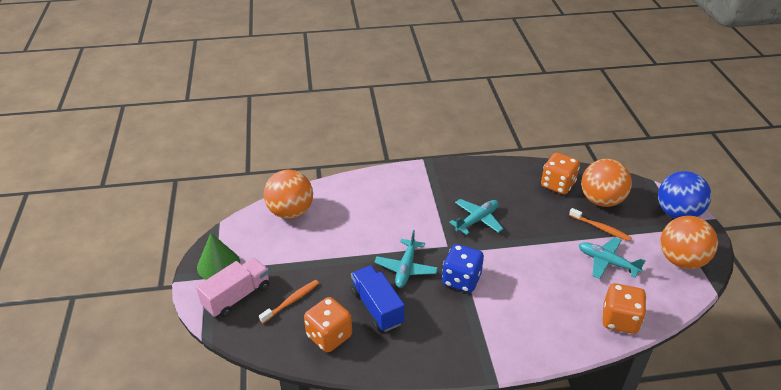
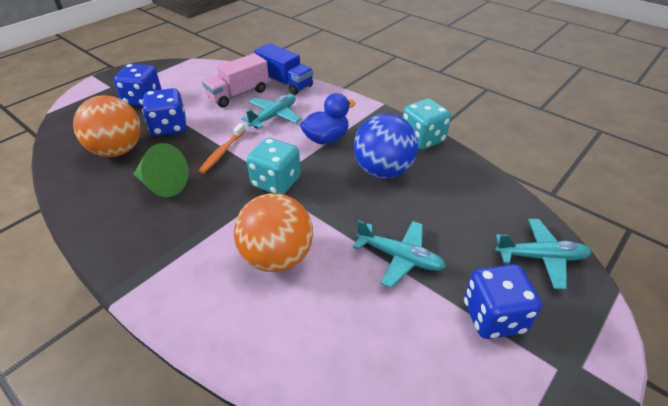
blue dice: 1 -> 3
blue duck: 0 -> 1
orange ball: 3 -> 2
orange dice: 3 -> 0
orange toothbrush: 2 -> 1
turquoise dice: 0 -> 2

